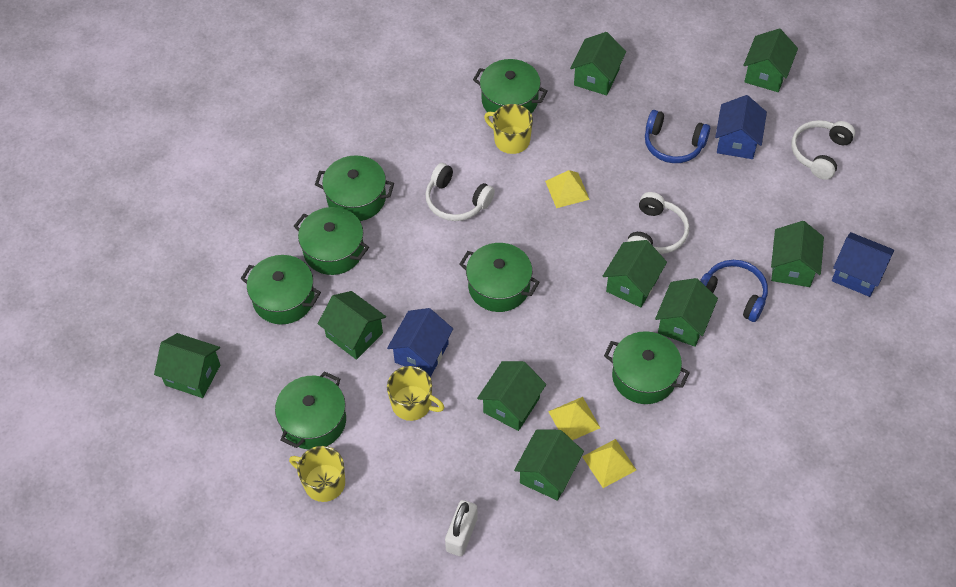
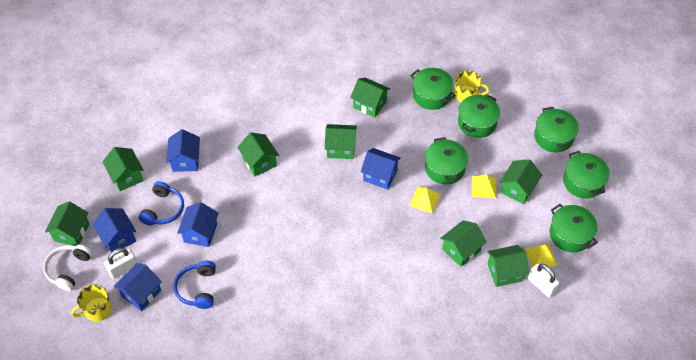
blue house: 3 -> 5
green house: 9 -> 8
green pot: 7 -> 6
white headphones: 3 -> 1
white padlock: 1 -> 2
yellow mug: 3 -> 2

